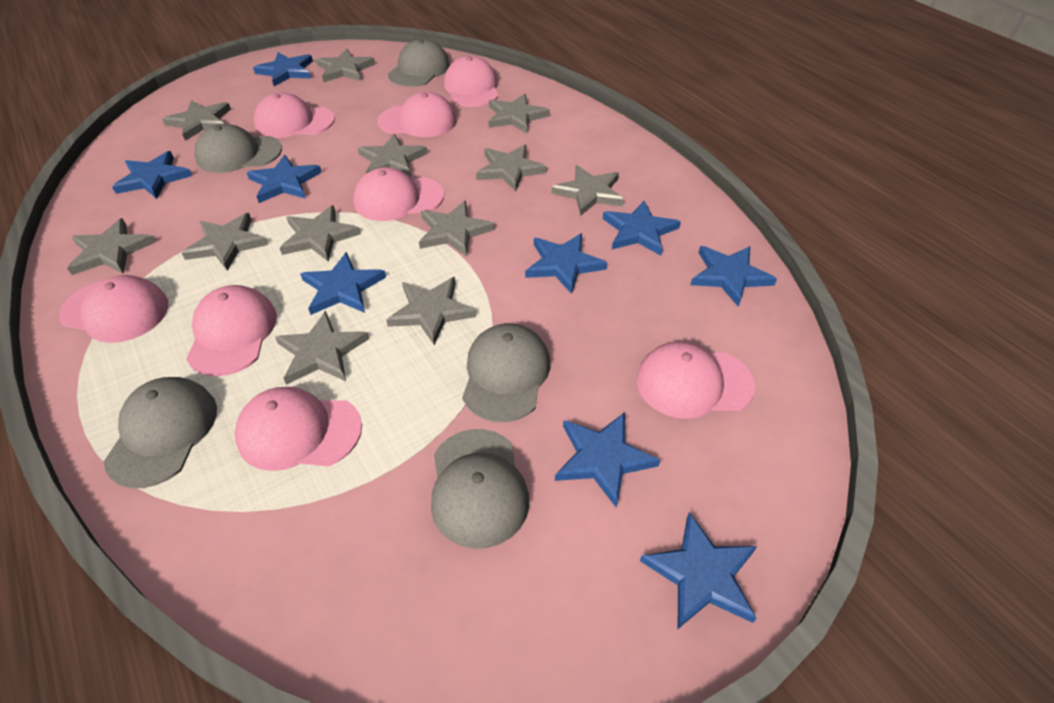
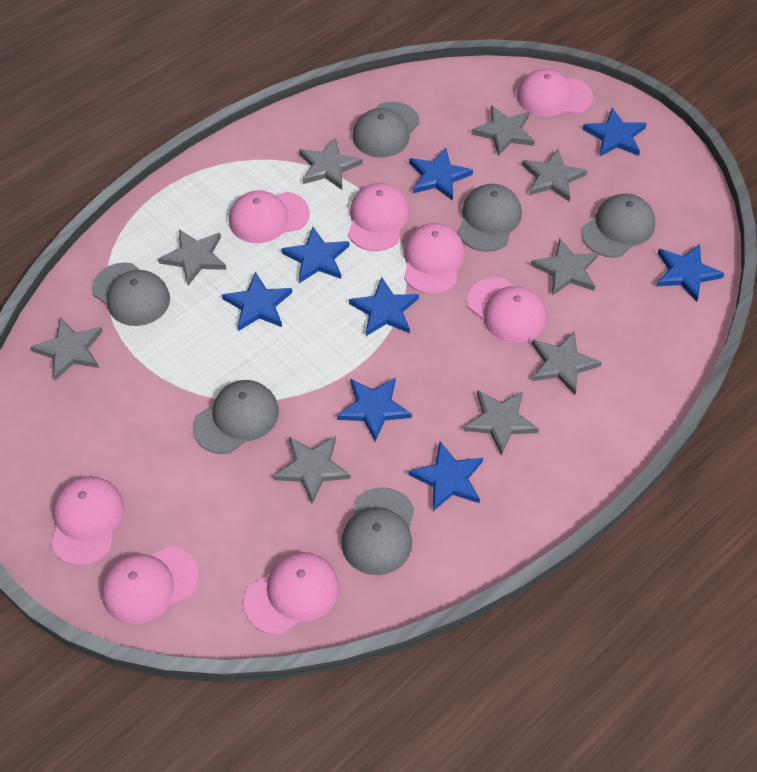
blue star: 9 -> 8
grey cap: 5 -> 6
grey star: 12 -> 9

